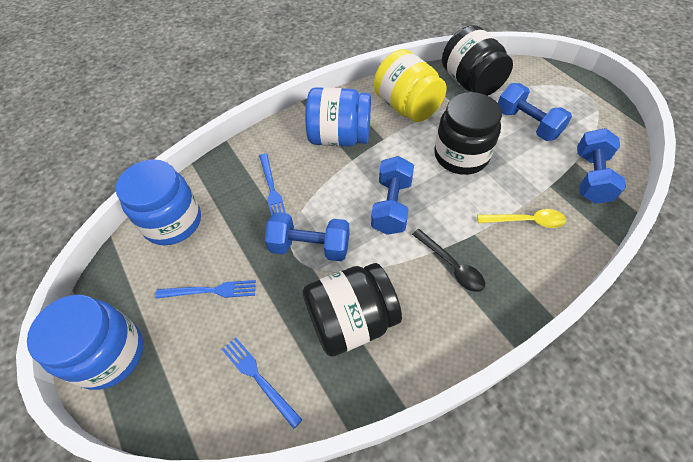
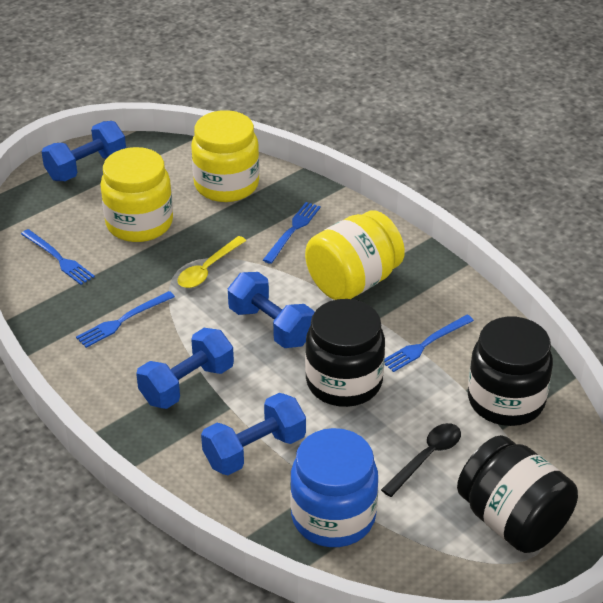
blue fork: 3 -> 4
blue jar: 3 -> 1
yellow jar: 1 -> 3

